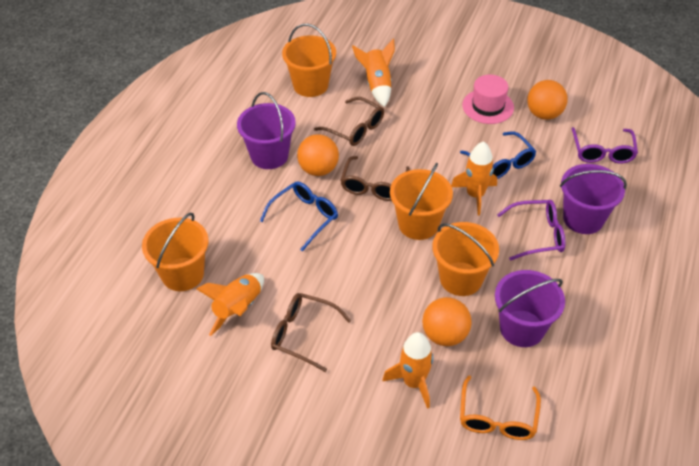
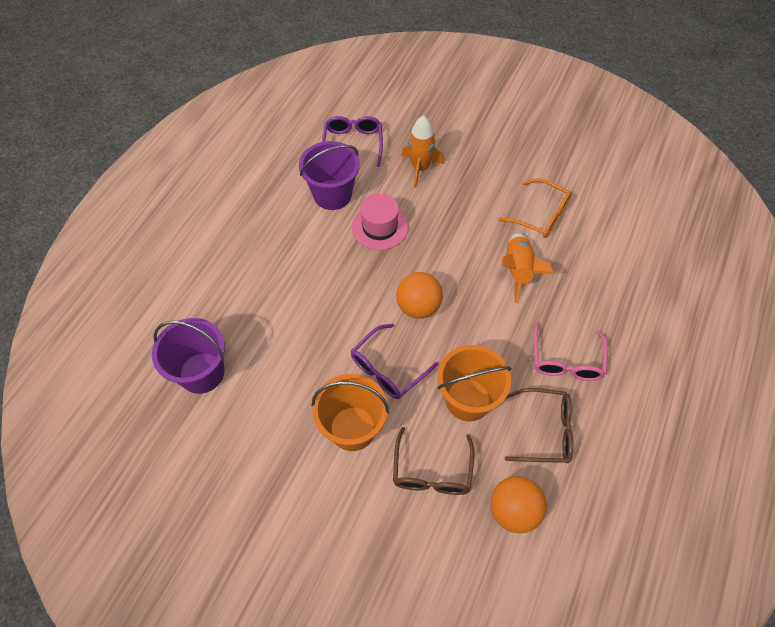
blue glasses: 2 -> 0
brown glasses: 3 -> 2
orange ball: 3 -> 2
orange bucket: 4 -> 2
orange rocket: 4 -> 2
pink glasses: 0 -> 1
purple bucket: 3 -> 2

